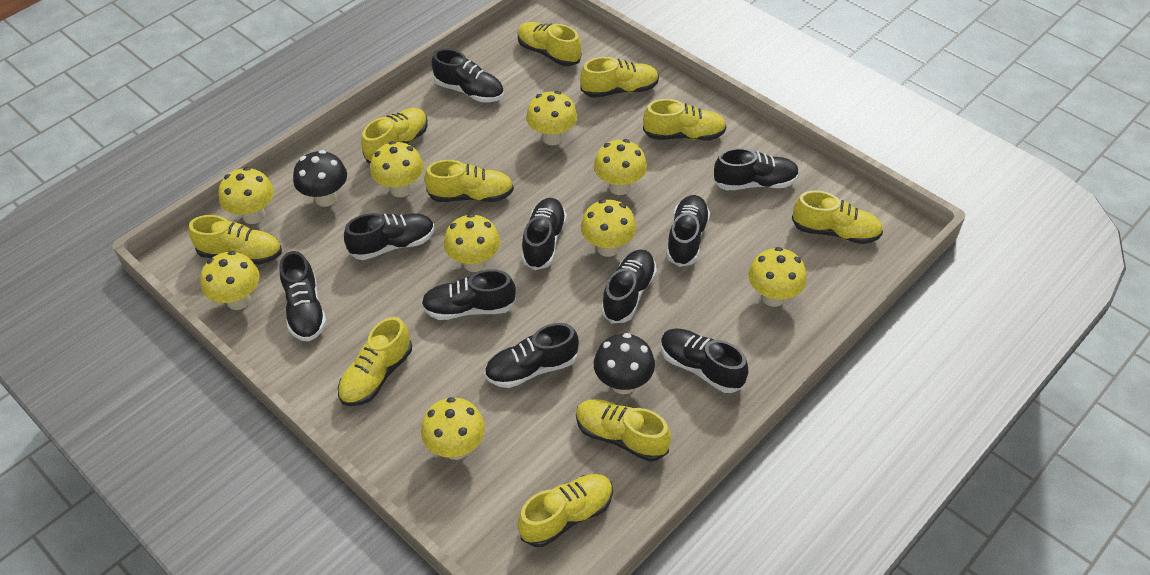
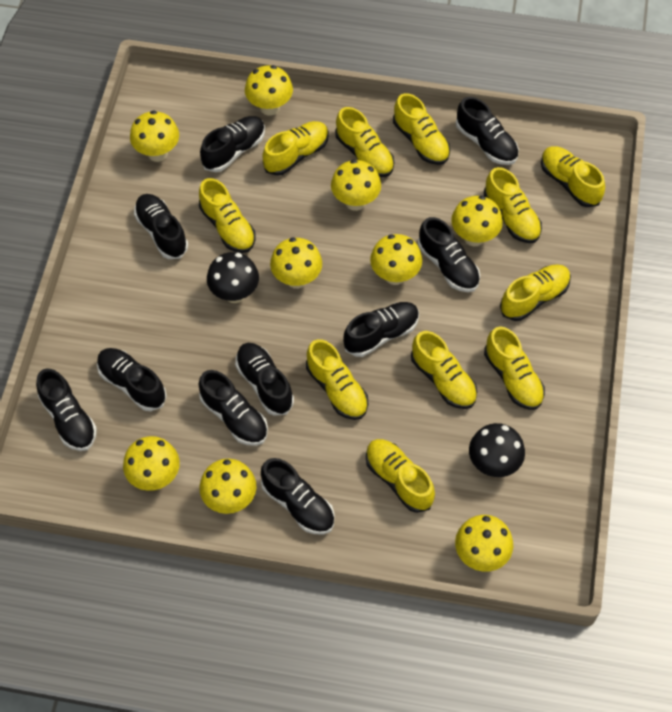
yellow shoe: 10 -> 11

